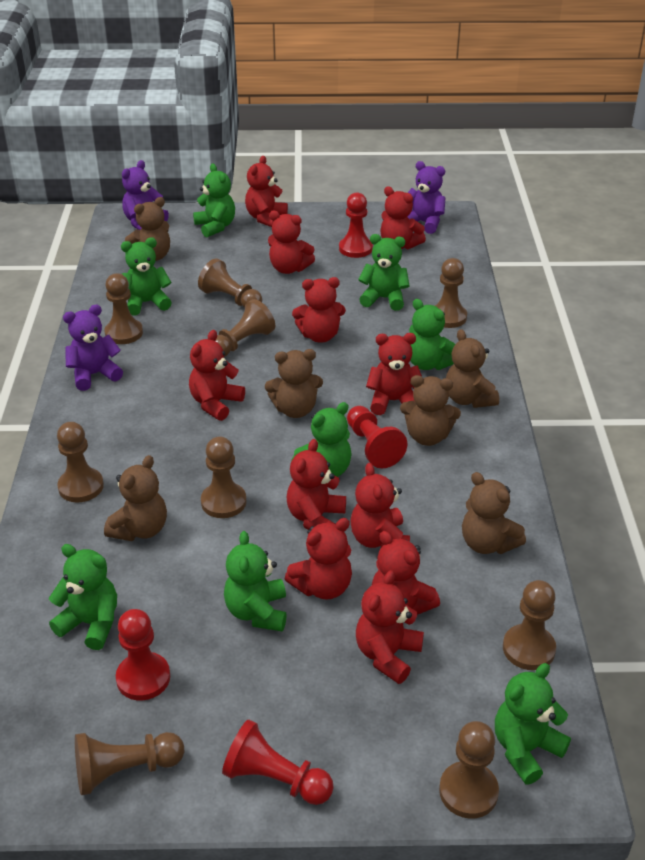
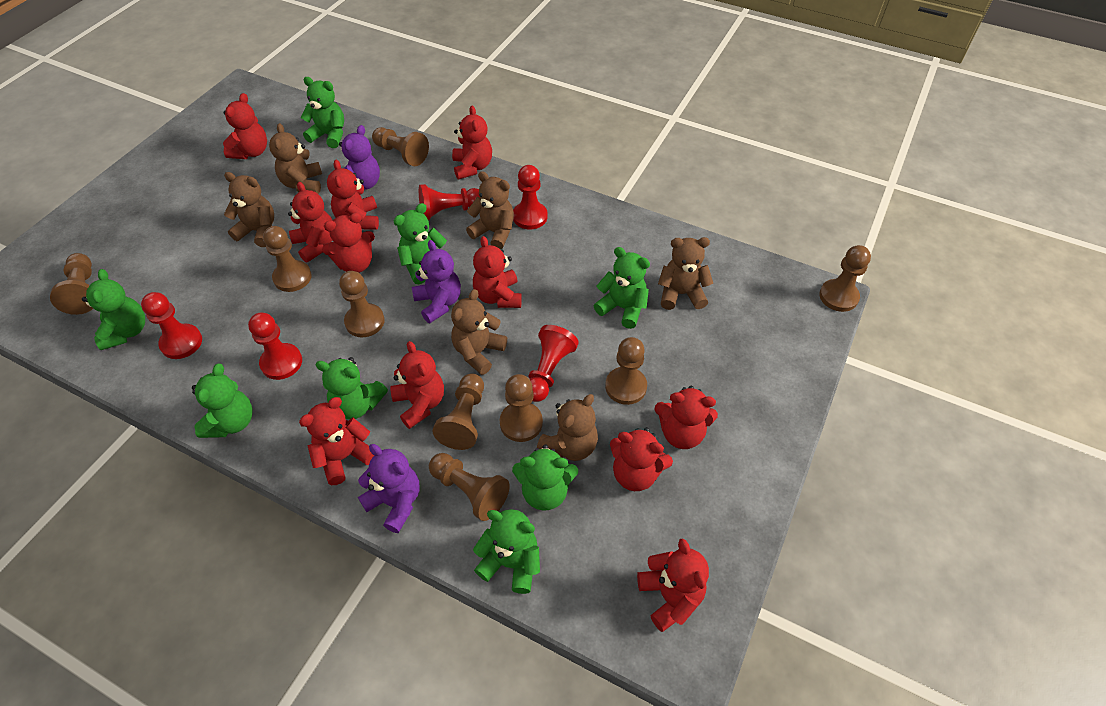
red pawn: 4 -> 5

